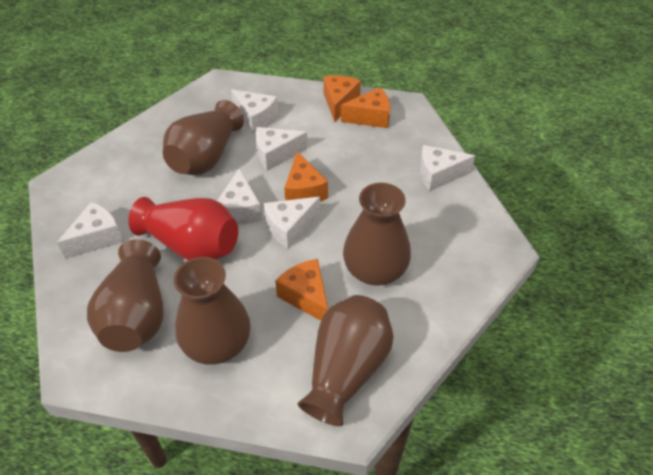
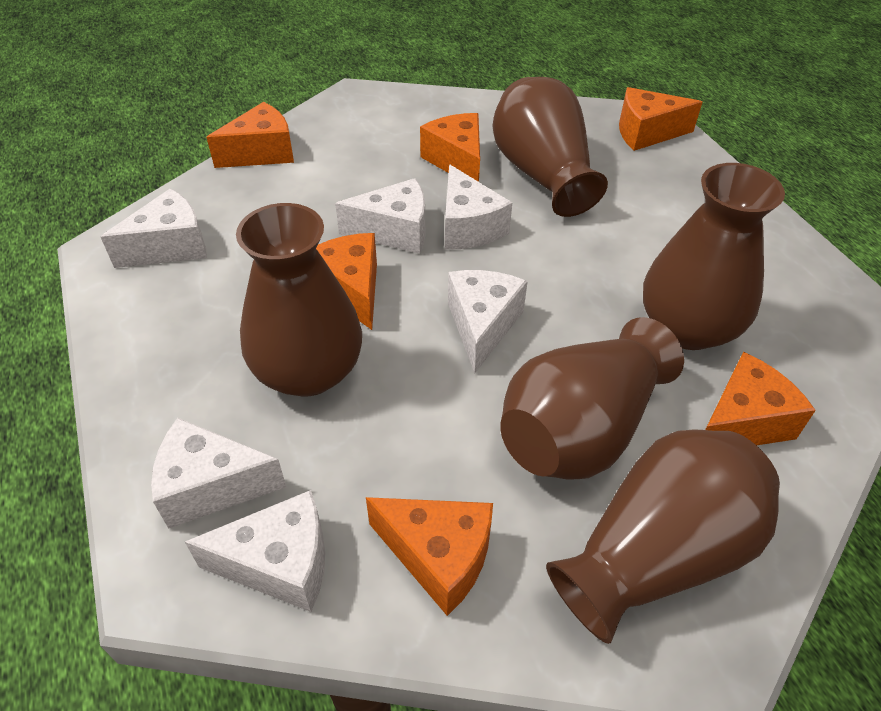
orange cheese: 4 -> 6
red vase: 1 -> 0

